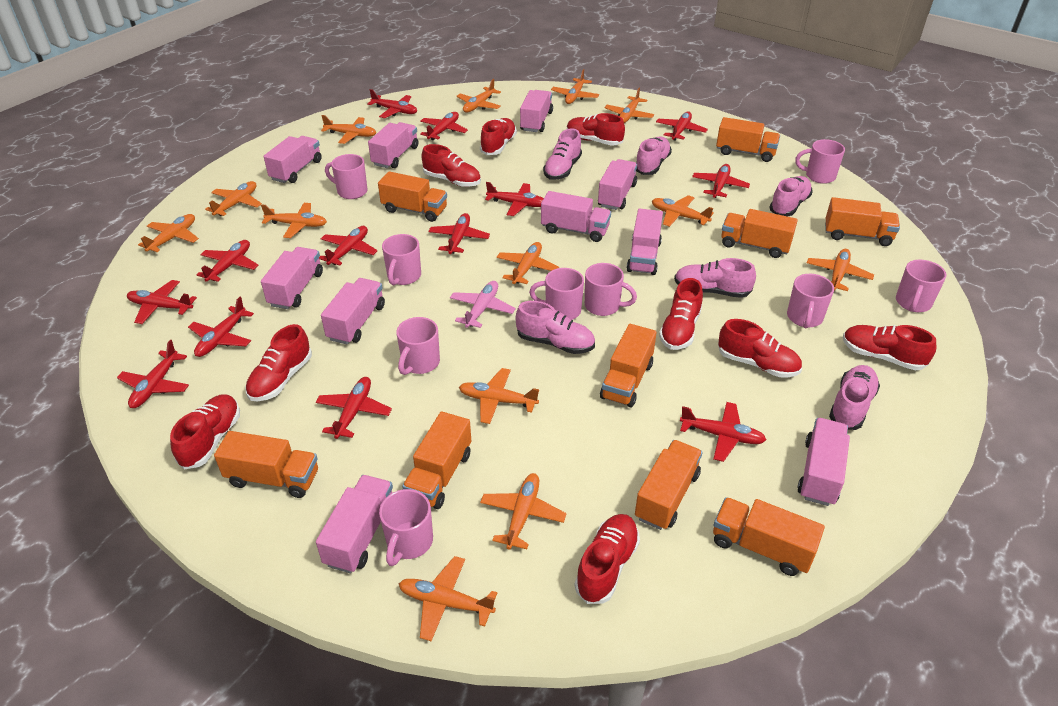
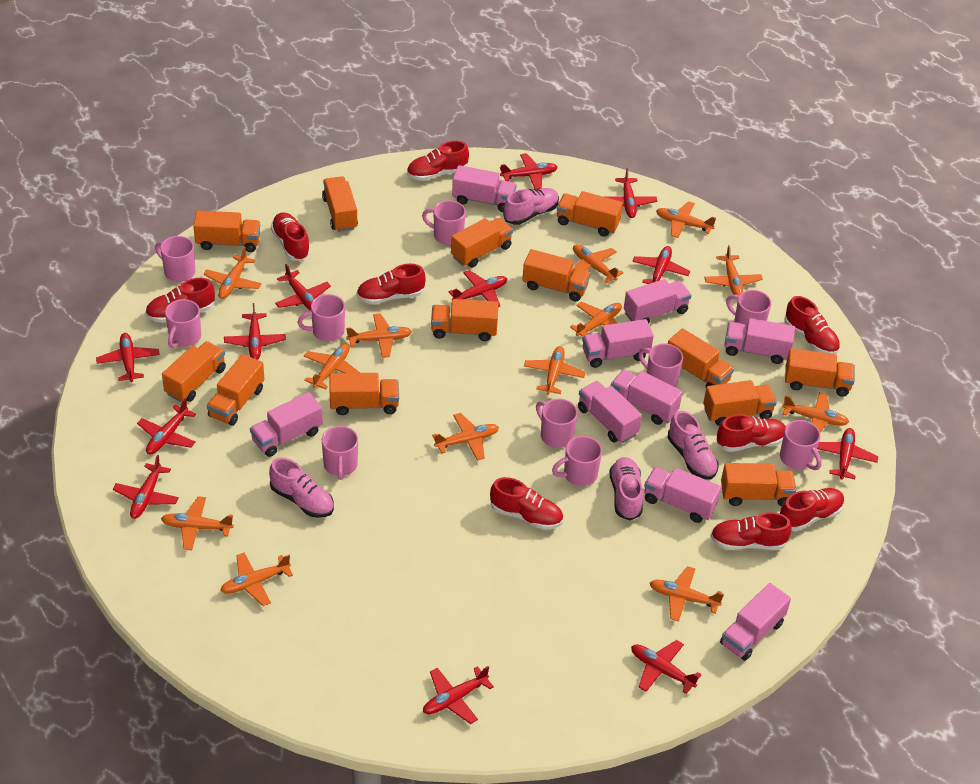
orange truck: 9 -> 13
pink mug: 9 -> 10
pink plane: 1 -> 0
pink shoe: 6 -> 4
pink truck: 10 -> 9
red plane: 13 -> 12

